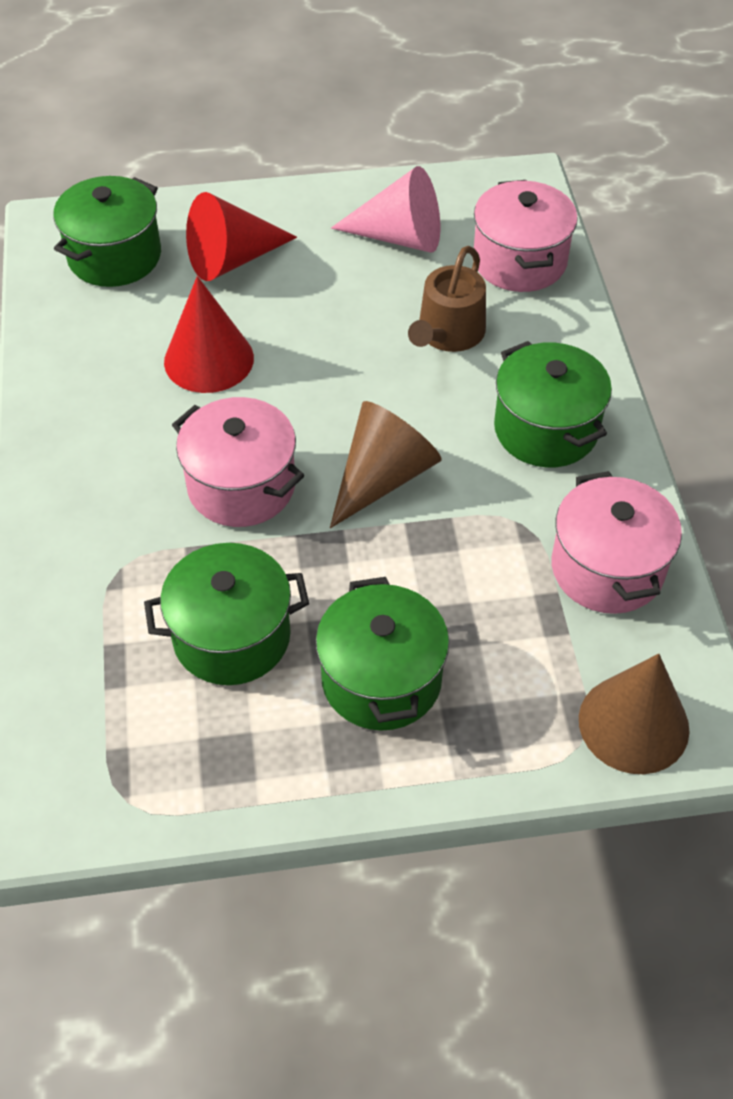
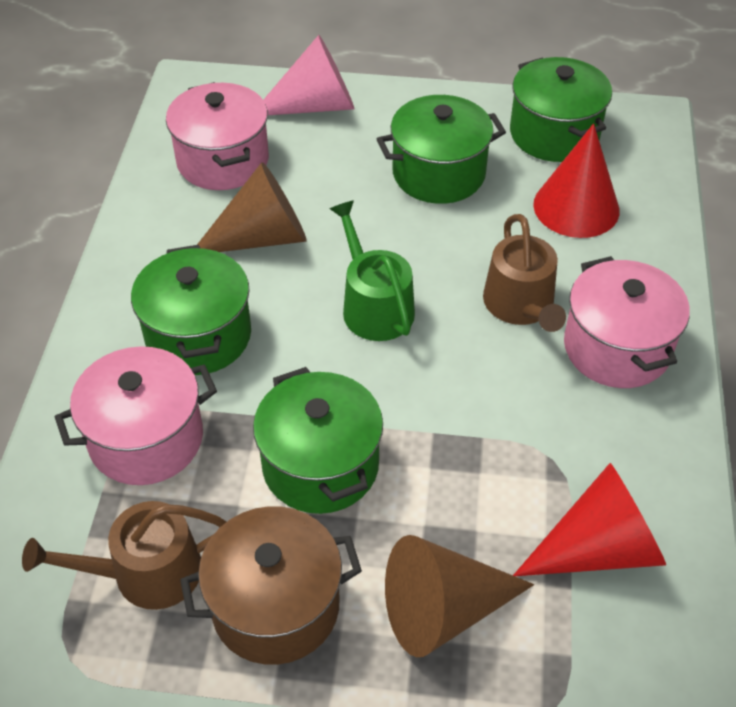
brown pot: 0 -> 1
brown watering can: 1 -> 2
green watering can: 0 -> 1

